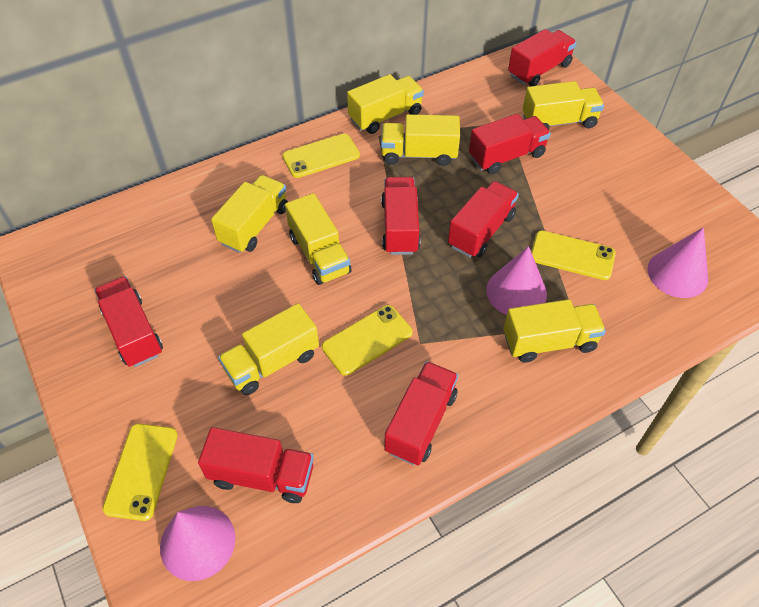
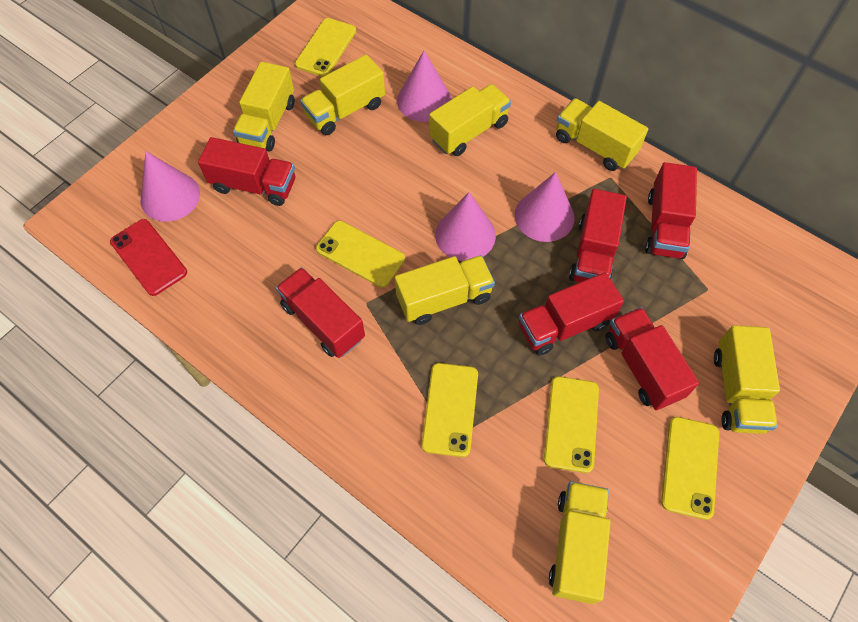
pink cone: 3 -> 4
red phone: 0 -> 1
red truck: 7 -> 6
yellow phone: 4 -> 5

